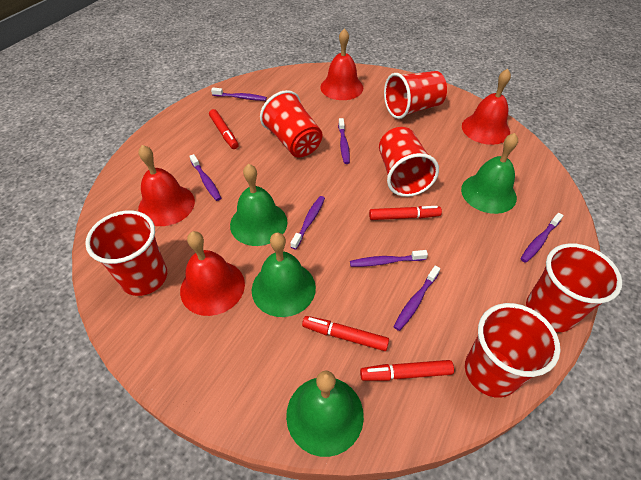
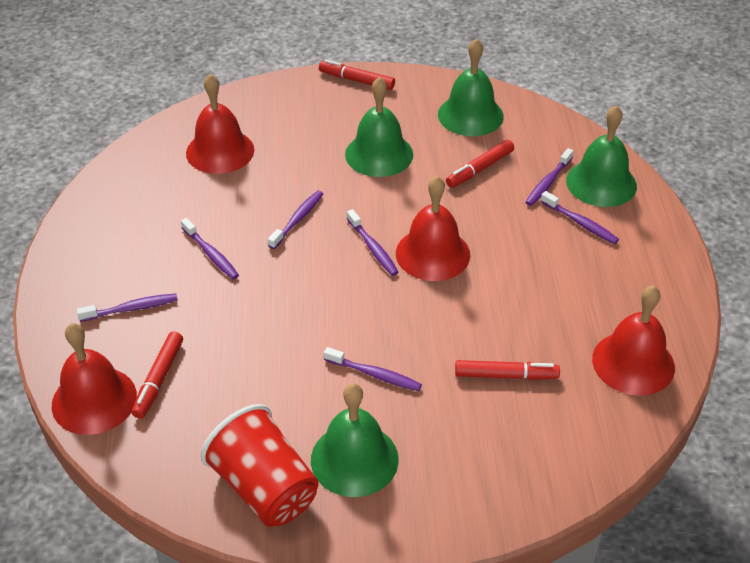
red cup: 6 -> 1

